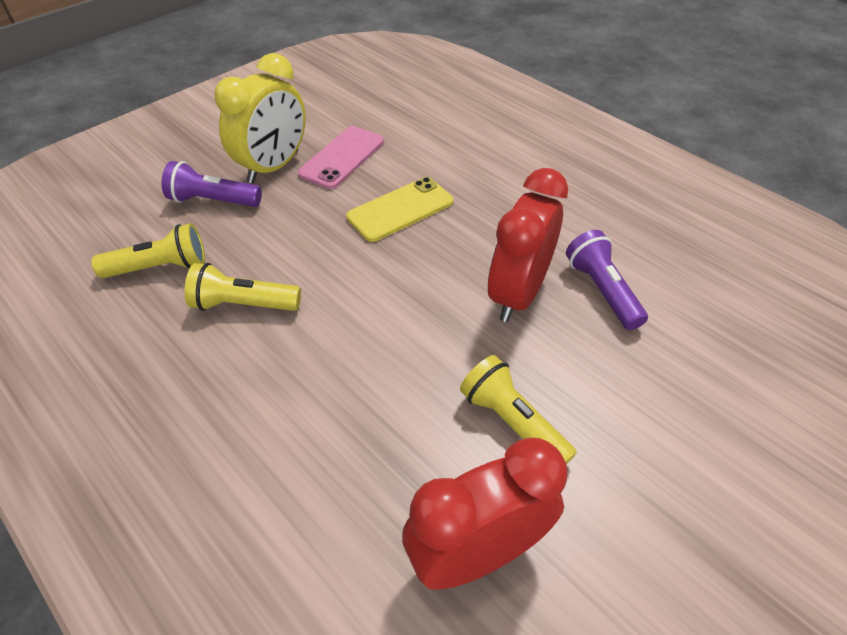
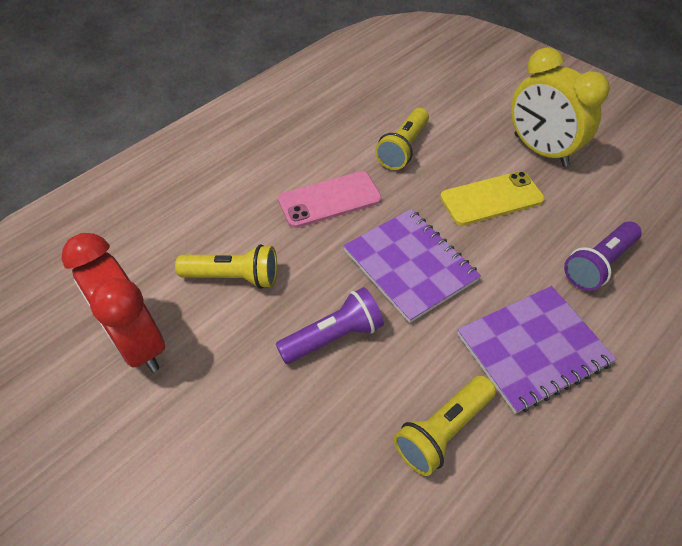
purple notebook: 0 -> 2
red clock: 2 -> 1

